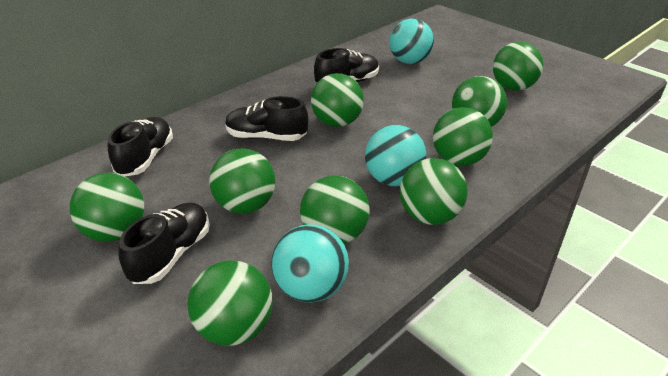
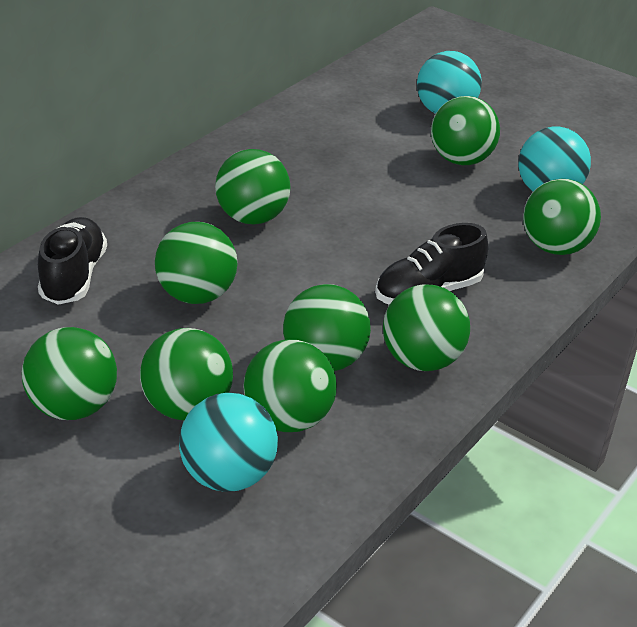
black shoe: 4 -> 2

